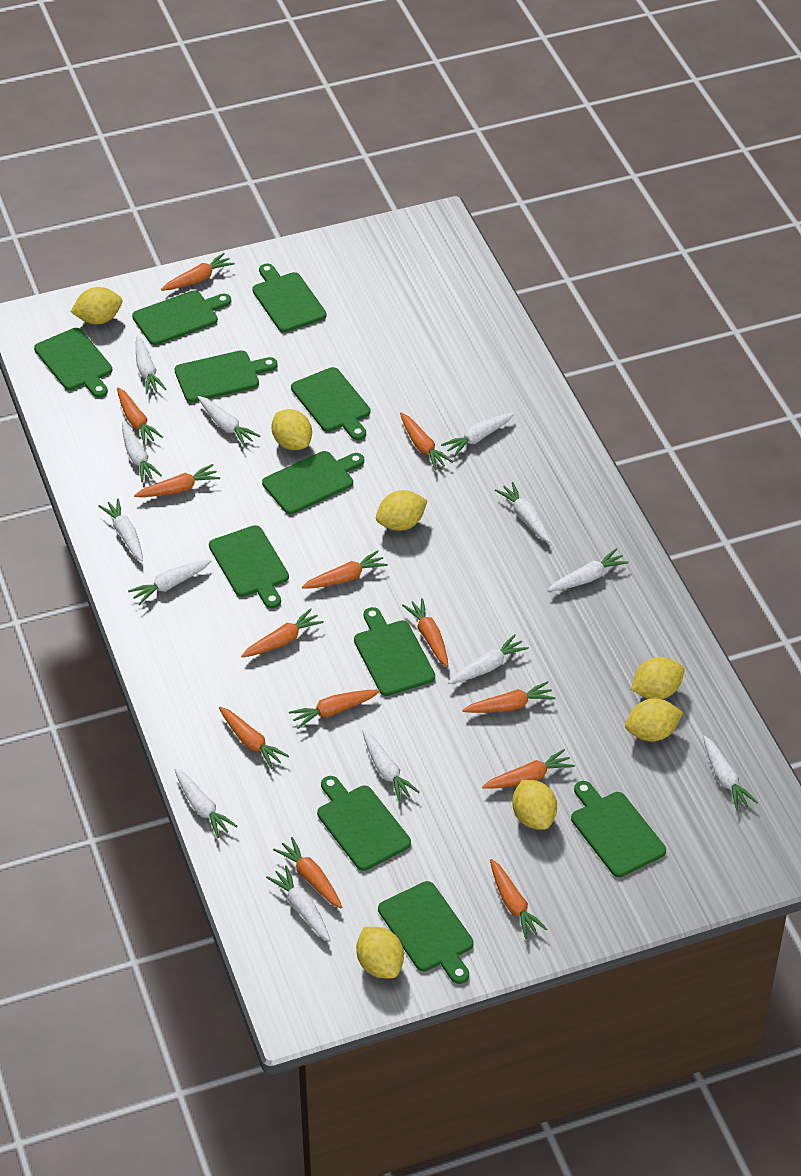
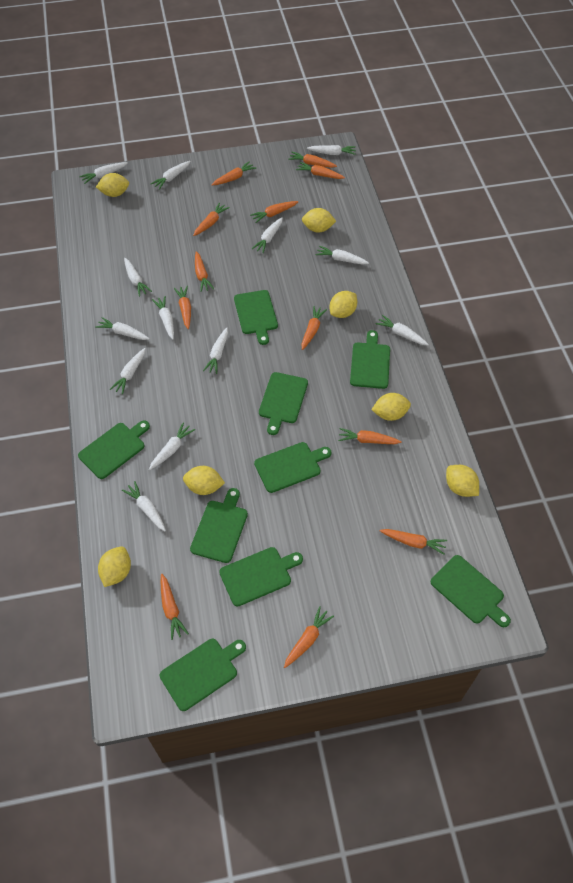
green cutting board: 11 -> 9
orange carrot: 13 -> 12

